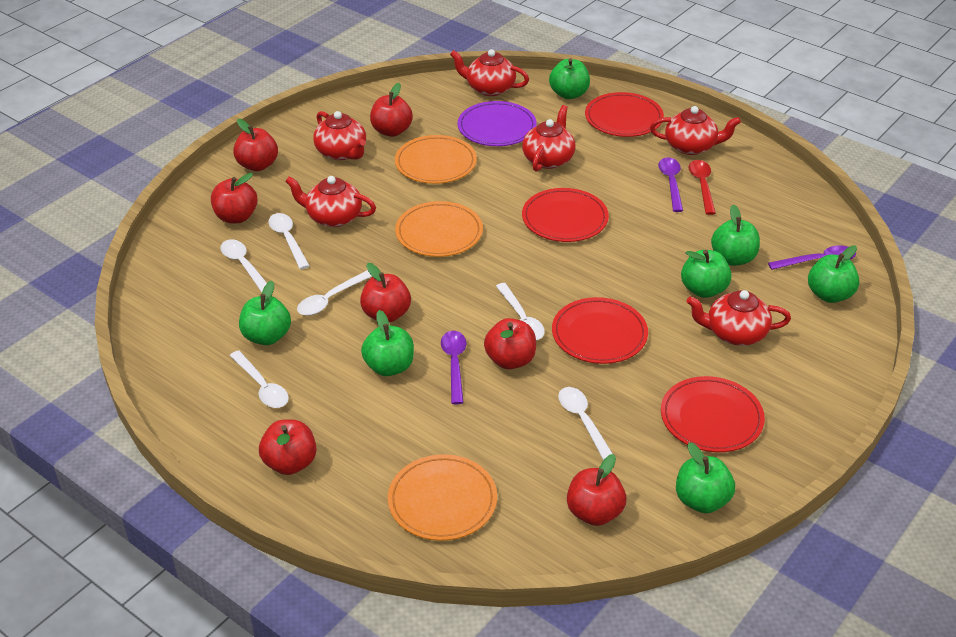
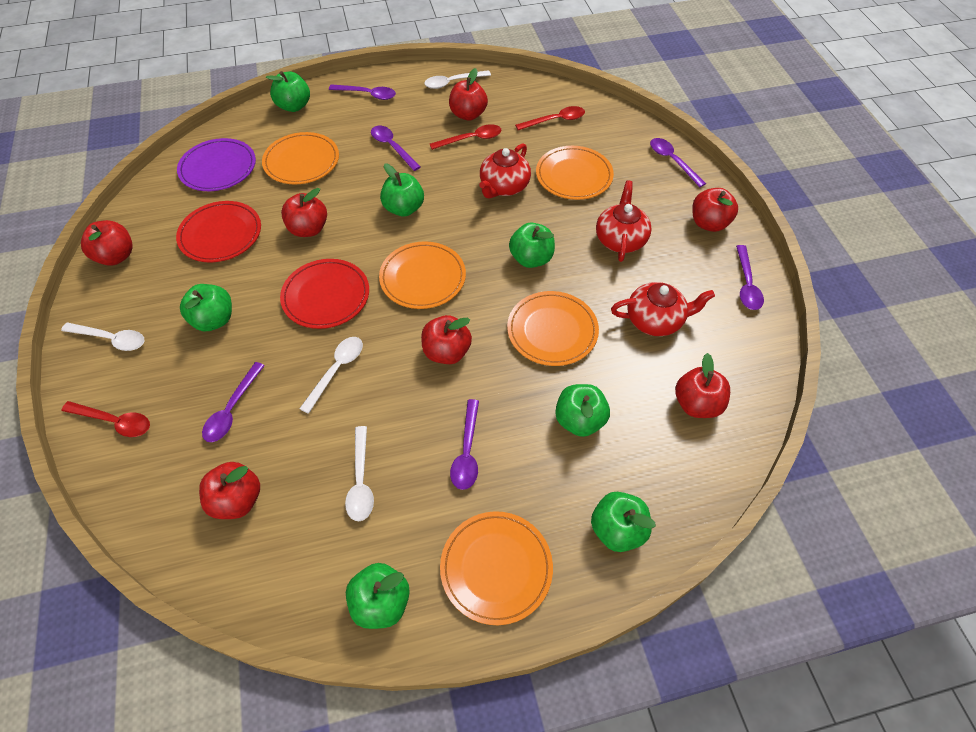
orange plate: 3 -> 5
purple spoon: 3 -> 6
red plate: 4 -> 2
red spoon: 1 -> 3
red teapot: 6 -> 3
white spoon: 6 -> 4

